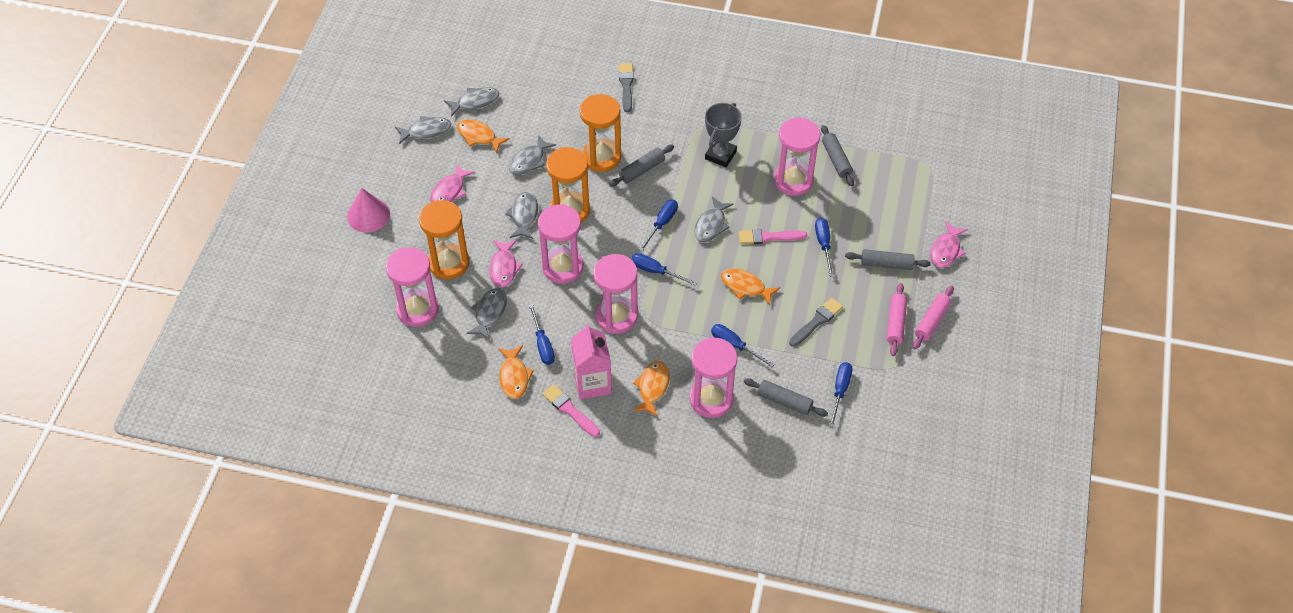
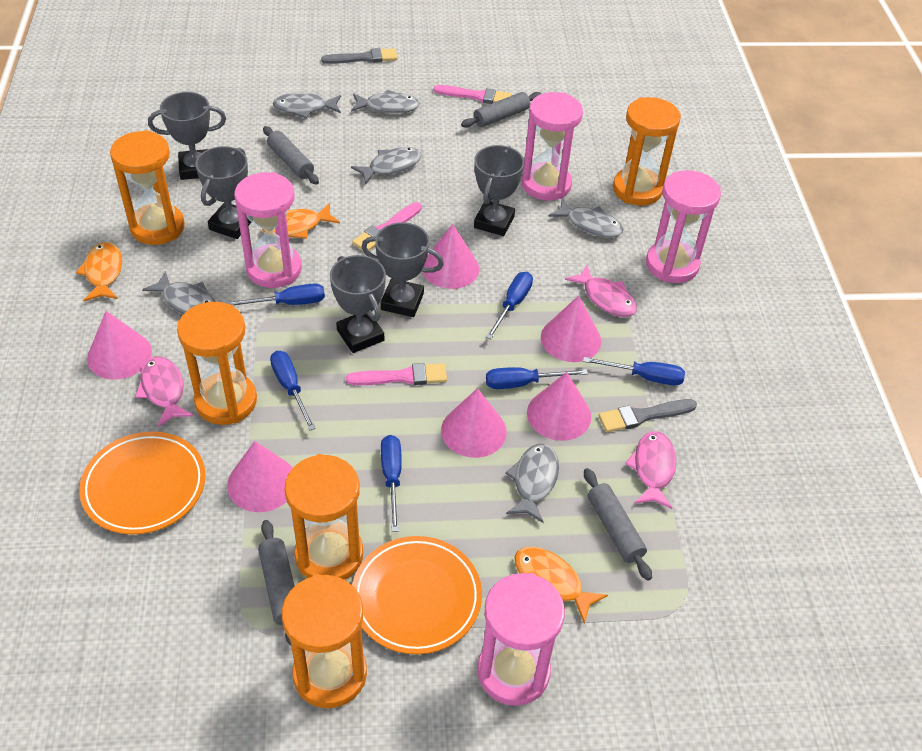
grey trophy: 1 -> 5
orange fish: 4 -> 3
orange hourglass: 3 -> 5
orange plate: 0 -> 2
pink brush: 2 -> 3
pink carton: 1 -> 0
pink cone: 1 -> 6
pink hourglass: 5 -> 4
pink rolling pin: 2 -> 0

